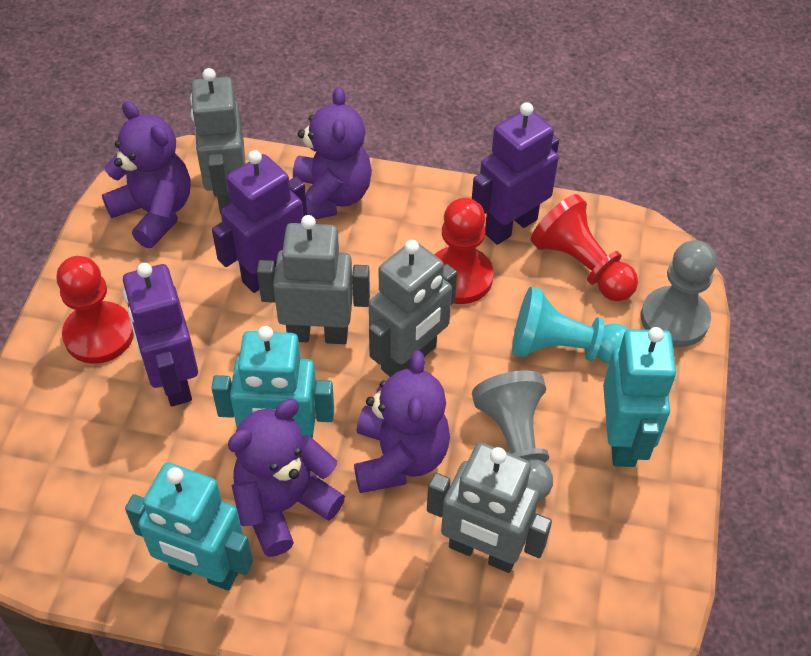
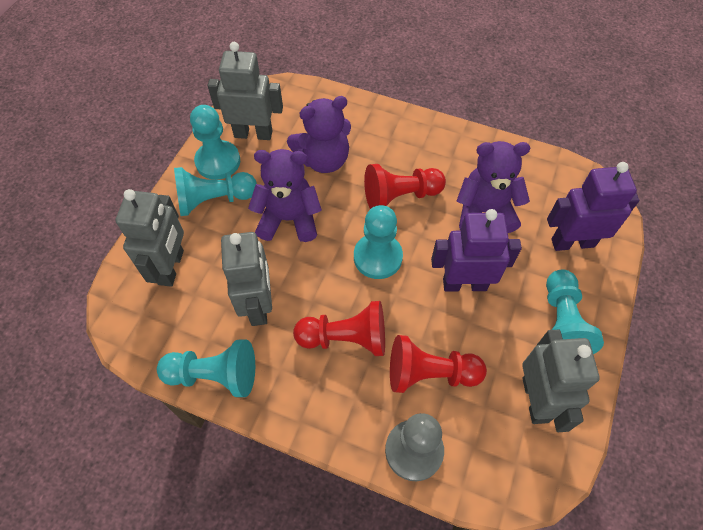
grey pawn: 2 -> 1
purple robot: 3 -> 2
purple teddy bear: 4 -> 3
turquoise pawn: 1 -> 5
turquoise robot: 3 -> 0

